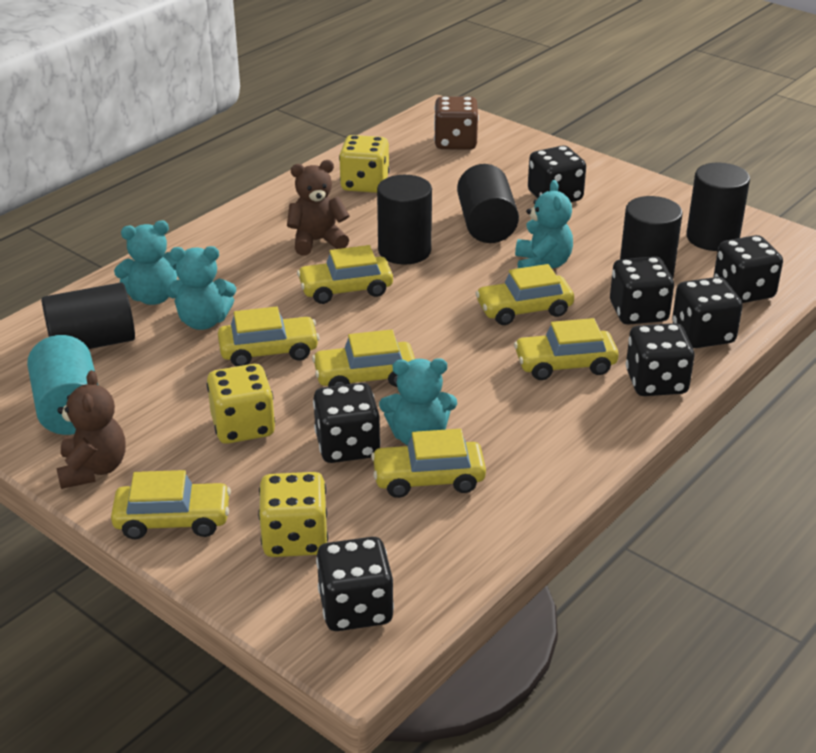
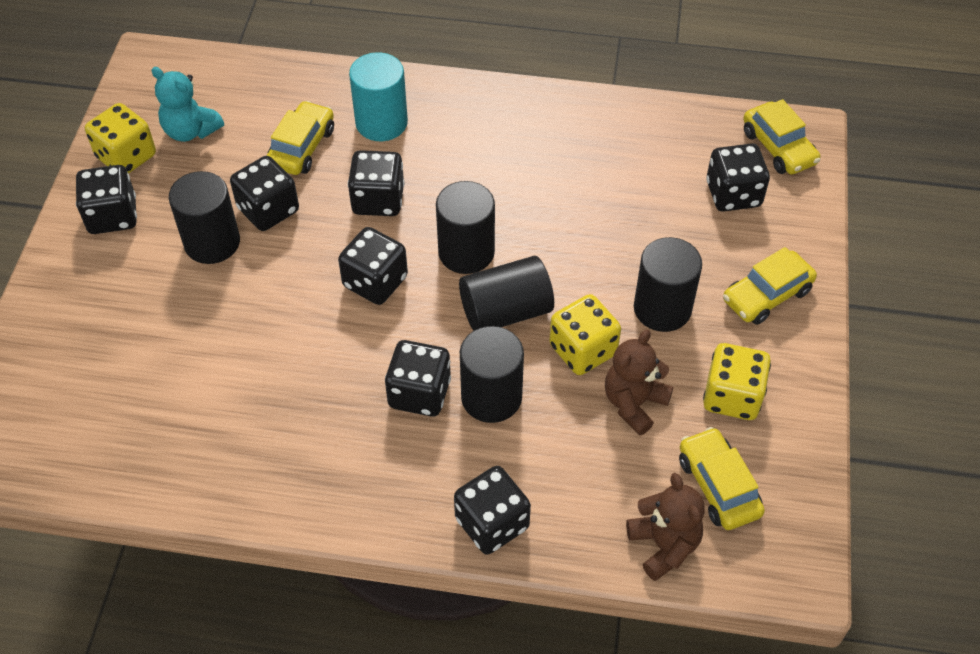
brown dice: 1 -> 0
turquoise teddy bear: 4 -> 1
yellow car: 7 -> 4

